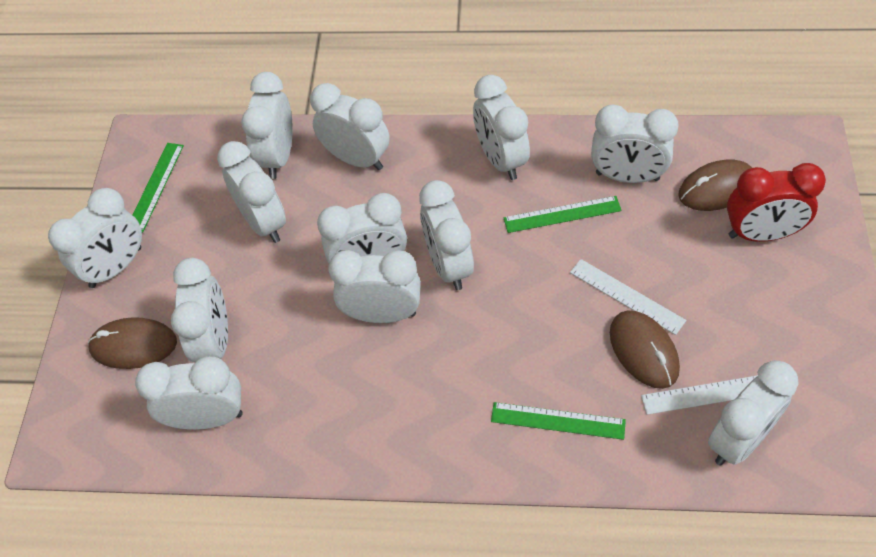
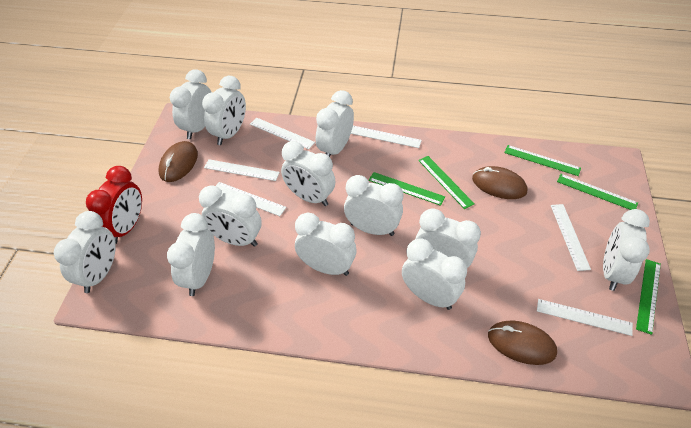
green ruler: 3 -> 5
white ruler: 2 -> 6

